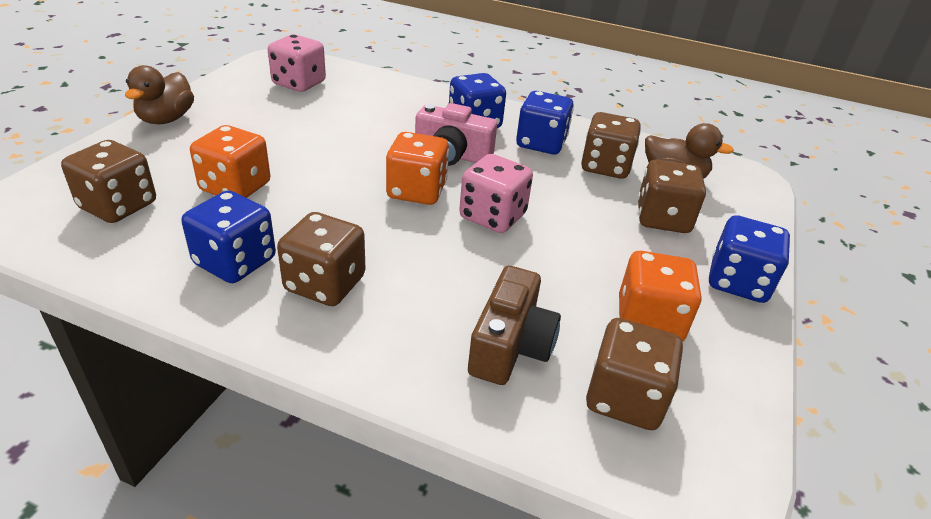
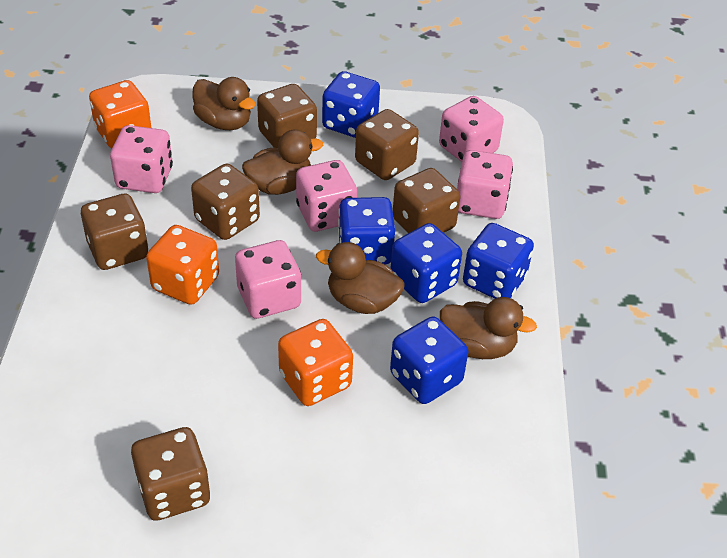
blue dice: 4 -> 5
brown camera: 1 -> 0
brown dice: 5 -> 6
brown duck: 2 -> 4
pink camera: 1 -> 0
pink dice: 2 -> 5

